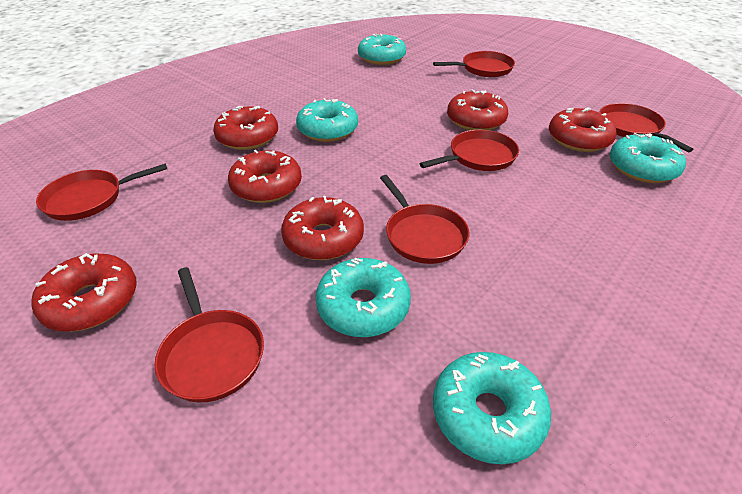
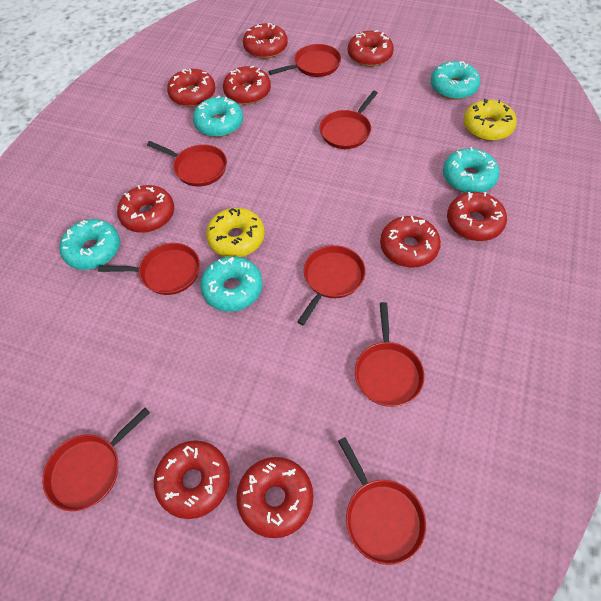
red donut: 6 -> 9
red pan: 6 -> 8
yellow donut: 0 -> 2

